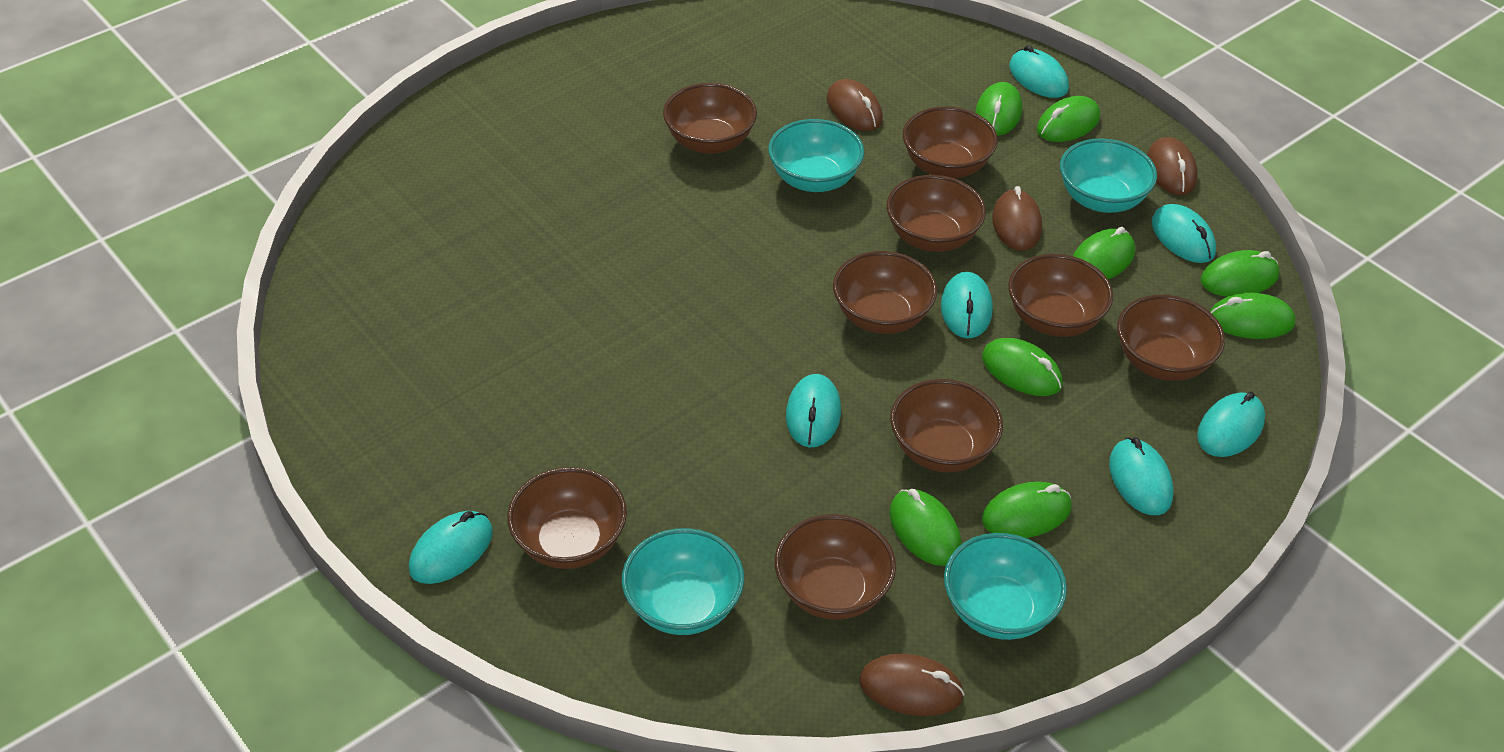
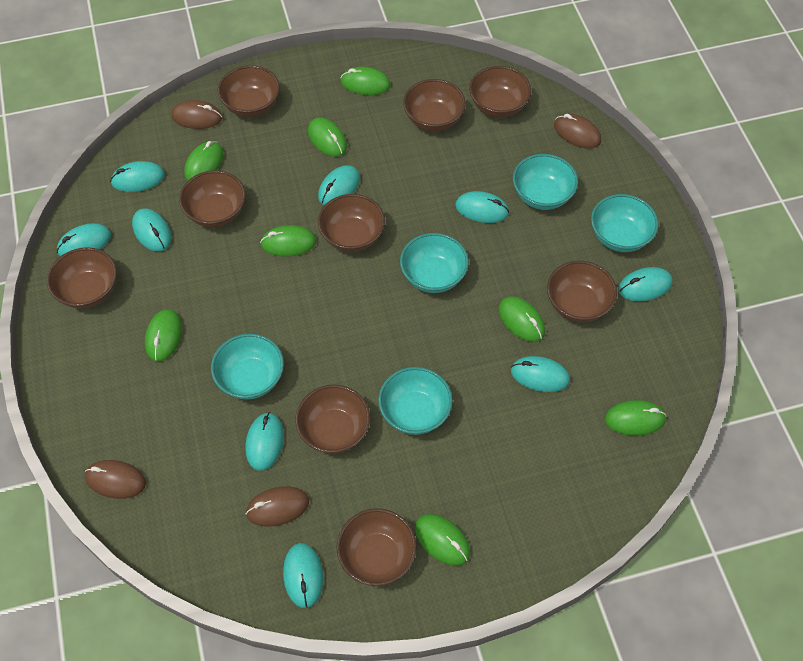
turquoise bowl: 4 -> 5
turquoise mouse: 7 -> 9

